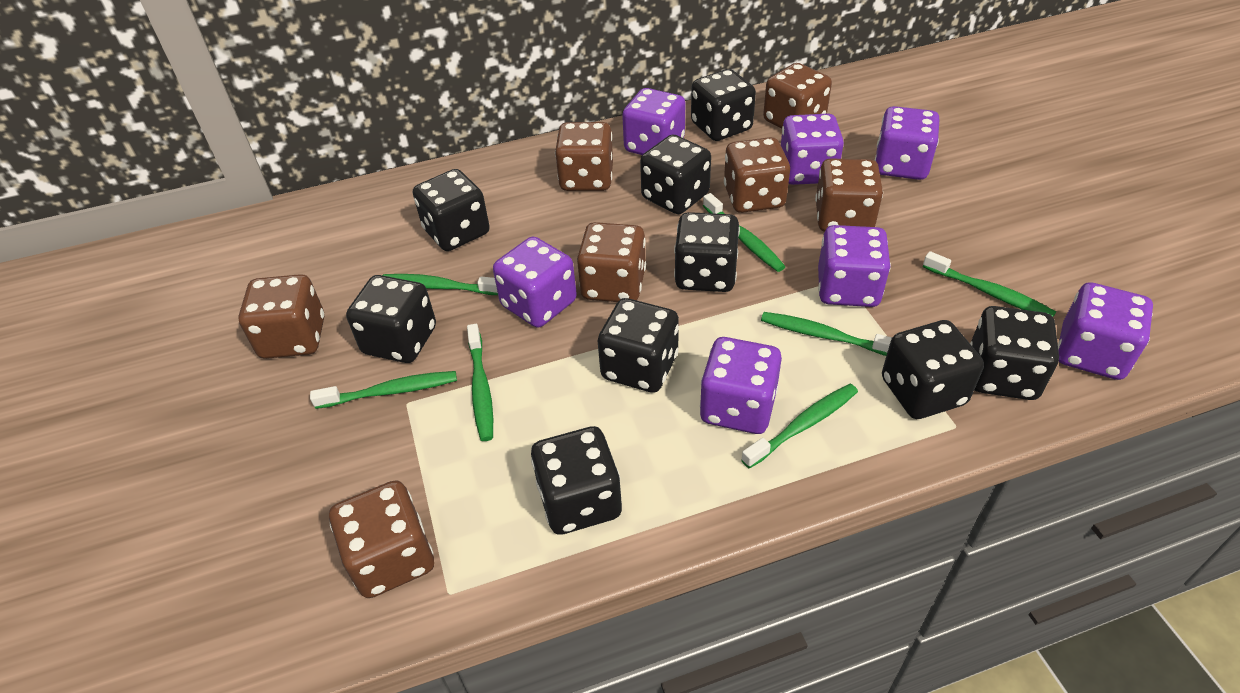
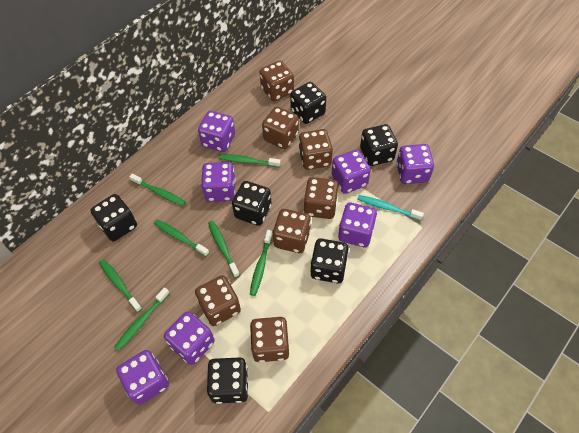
black dice: 9 -> 6
turquoise toothbrush: 0 -> 1

